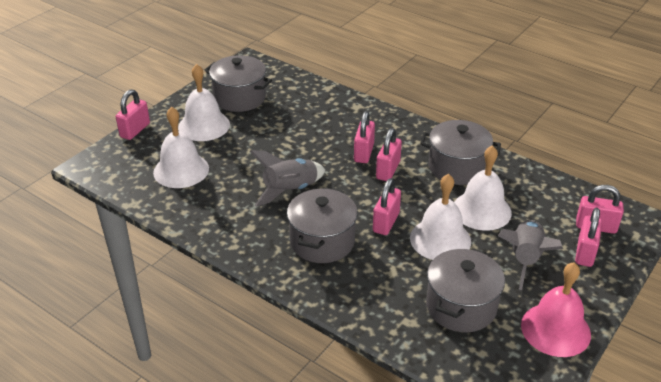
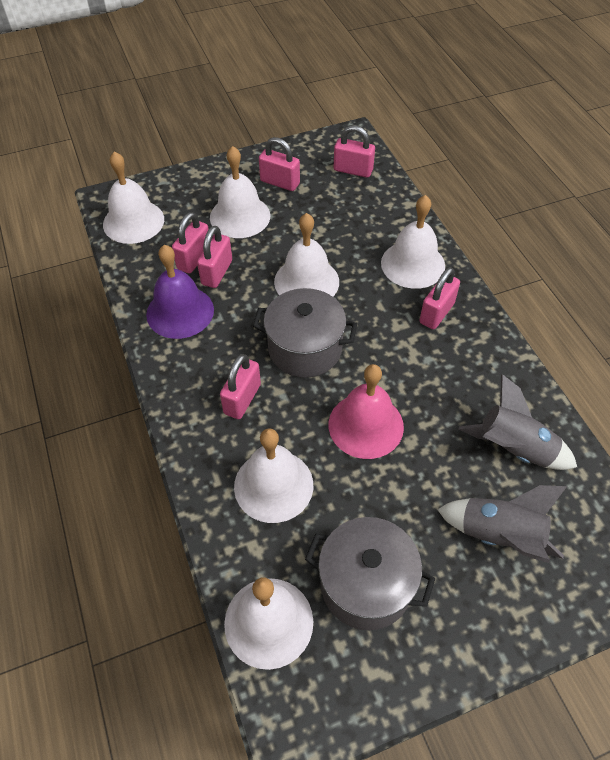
grey pot: 4 -> 2
purple bell: 0 -> 1
white bell: 4 -> 6

